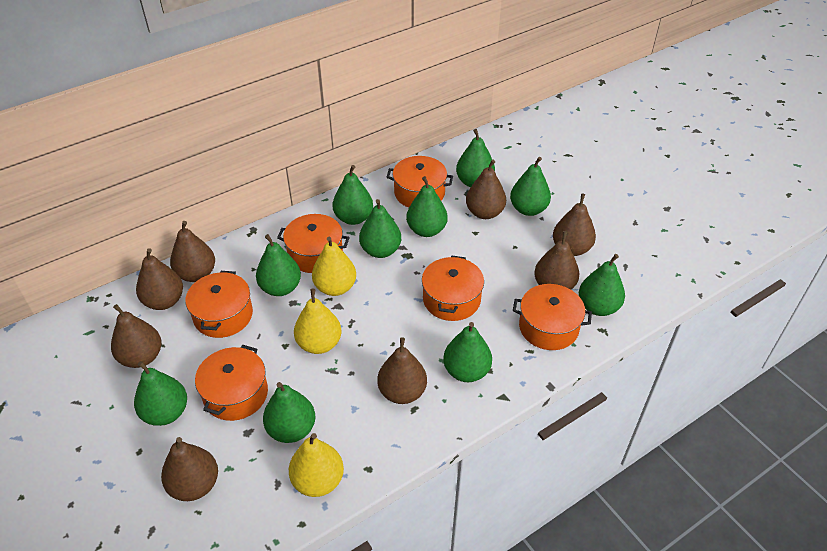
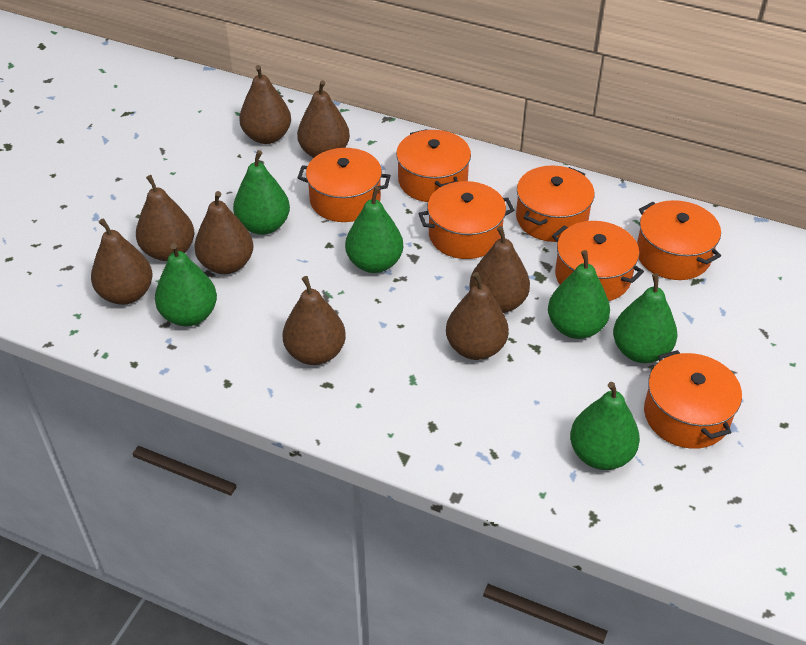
green pear: 10 -> 6
orange pot: 6 -> 7
yellow pear: 3 -> 0

